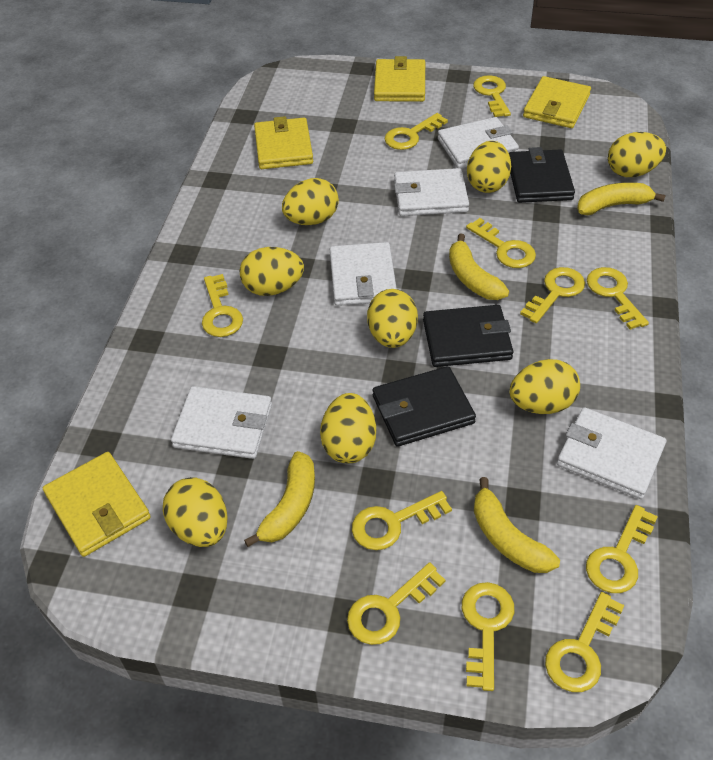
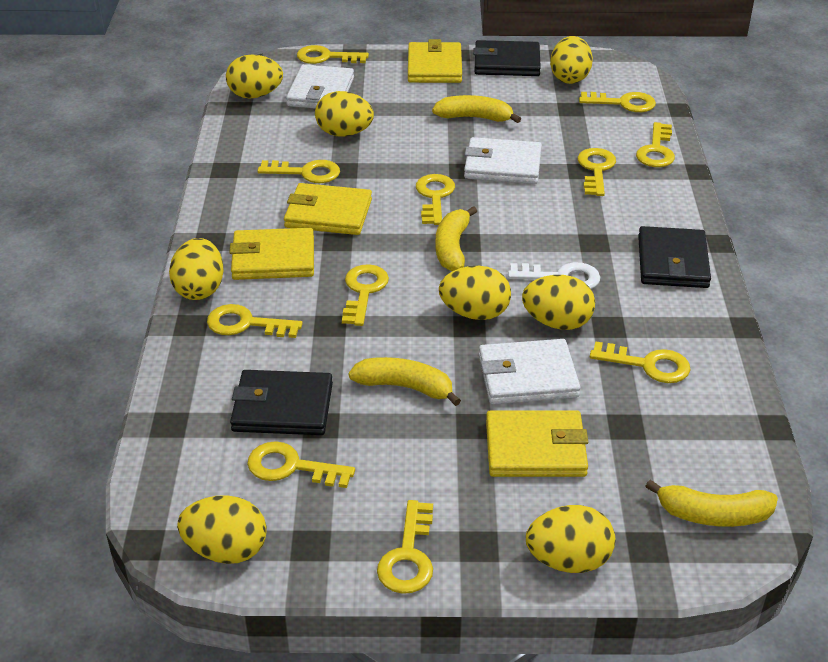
white key: 0 -> 1
white wallet: 5 -> 3

